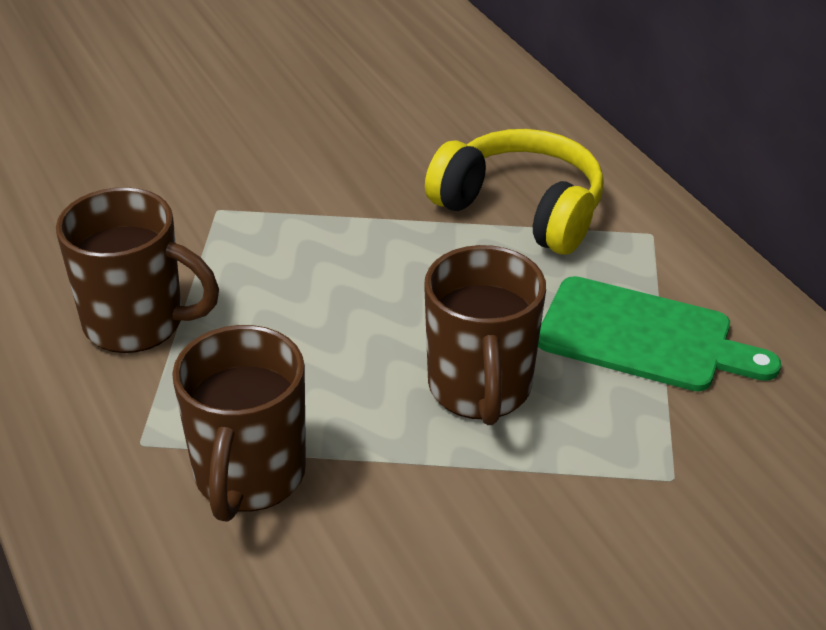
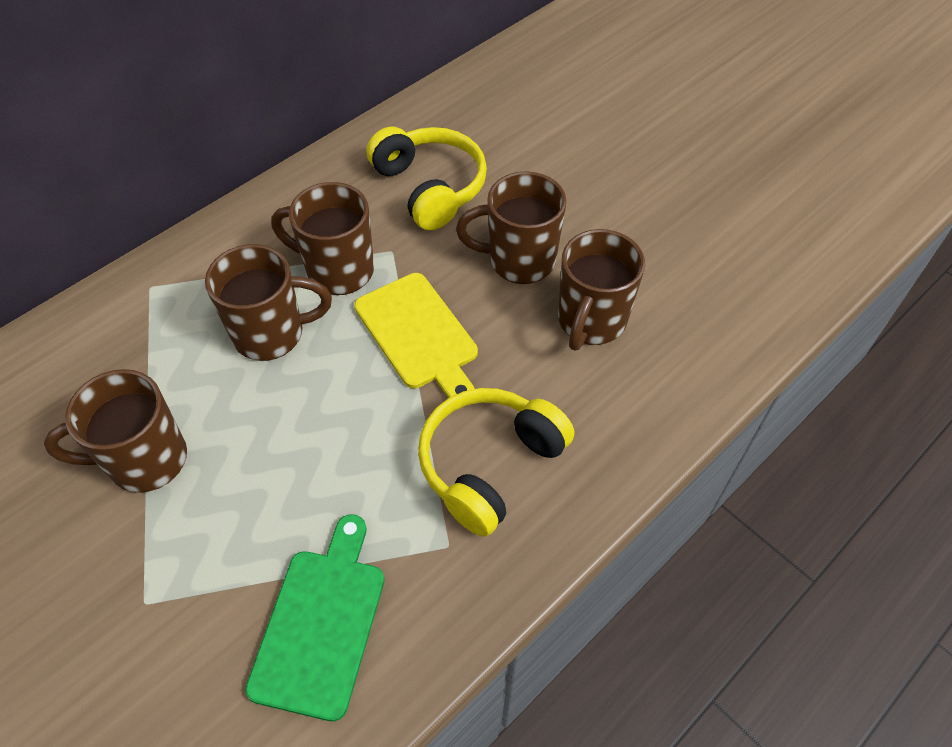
brown mug: 3 -> 5
yellow cutting board: 0 -> 1
yellow headphones: 1 -> 2

